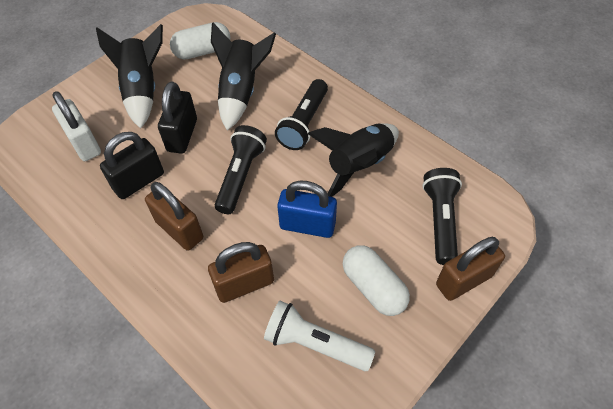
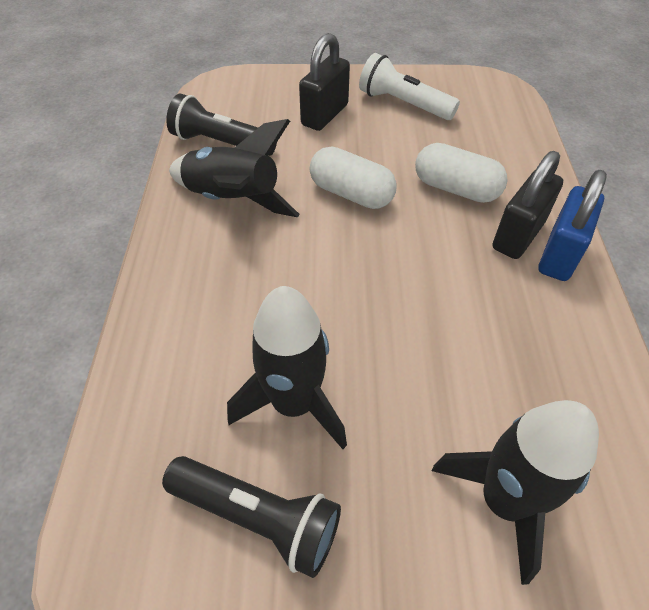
black flashlight: 3 -> 2
brown padlock: 3 -> 0
white padlock: 1 -> 0

